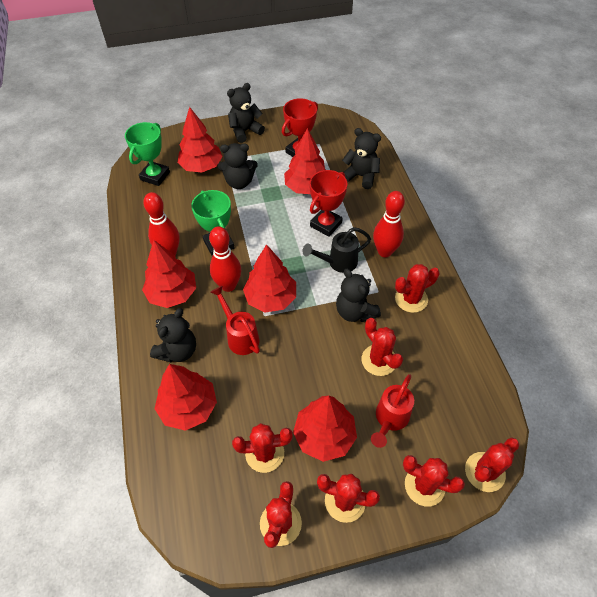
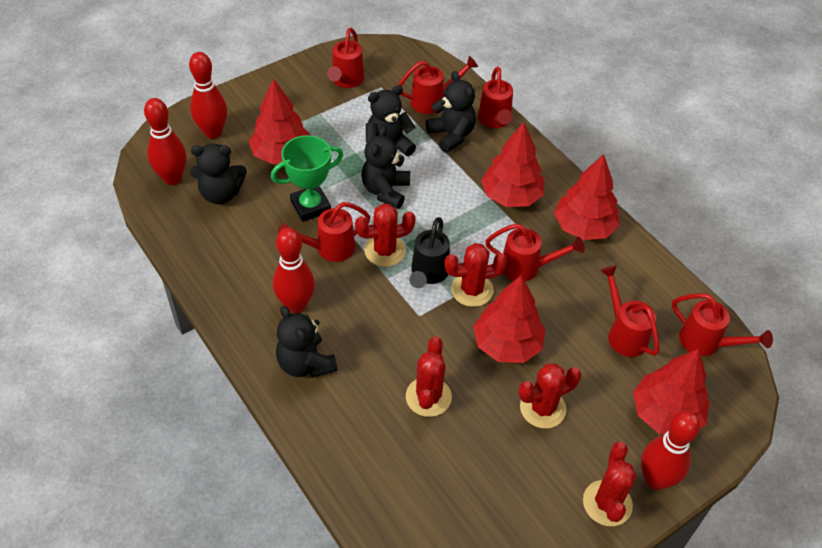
green trophy: 2 -> 1
red bowling pin: 3 -> 4
red cactus: 7 -> 5
red tree: 6 -> 5
red trophy: 2 -> 0
red watering can: 2 -> 7

